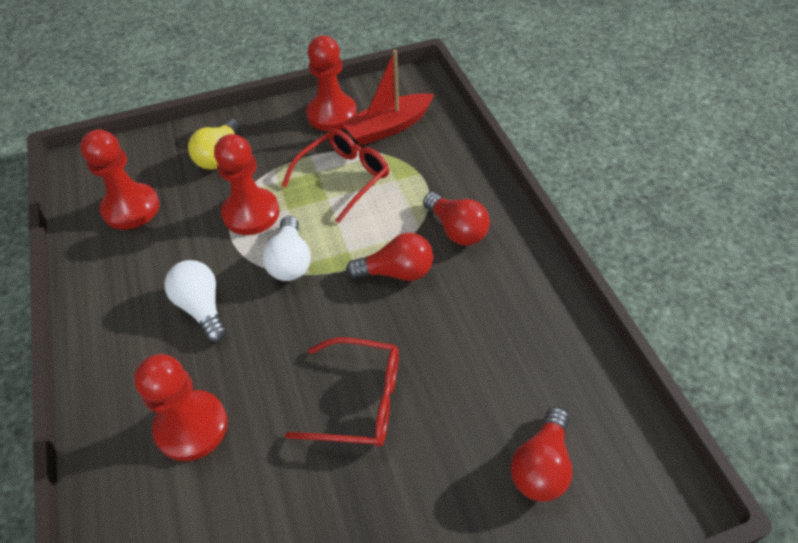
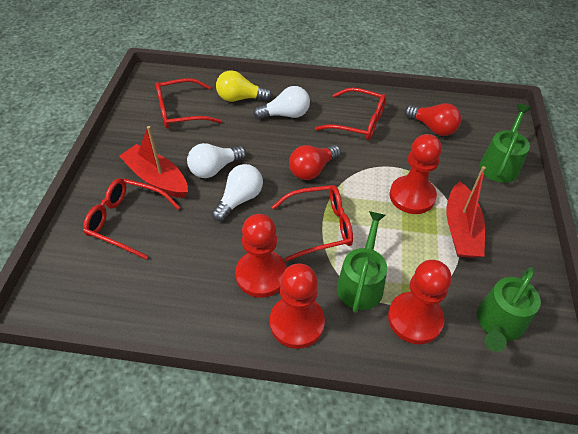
green watering can: 0 -> 3
red boat: 1 -> 2
red glasses: 2 -> 4
red light bulb: 3 -> 2
white light bulb: 2 -> 3

